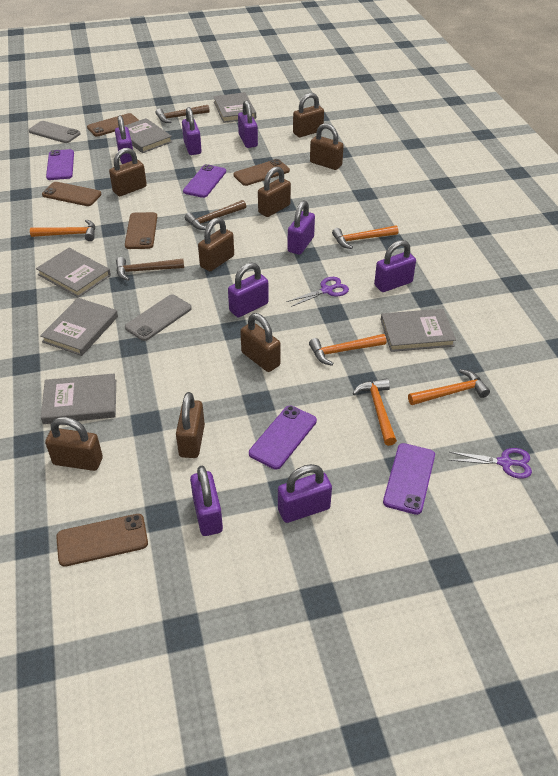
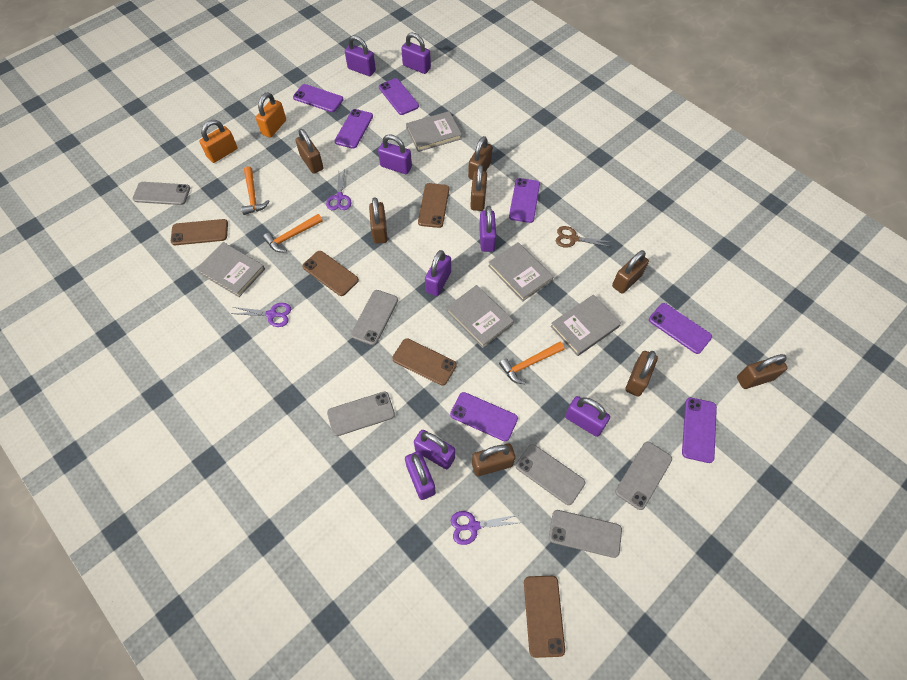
brown hammer: 3 -> 0
brown scissors: 0 -> 1
grey book: 6 -> 5
grey phone: 2 -> 6
orange hammer: 5 -> 3
orange padlock: 0 -> 2
purple phone: 4 -> 7
purple scissors: 2 -> 3

